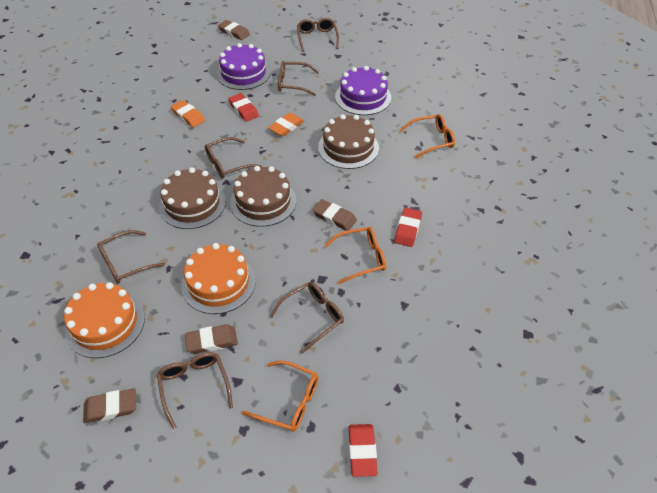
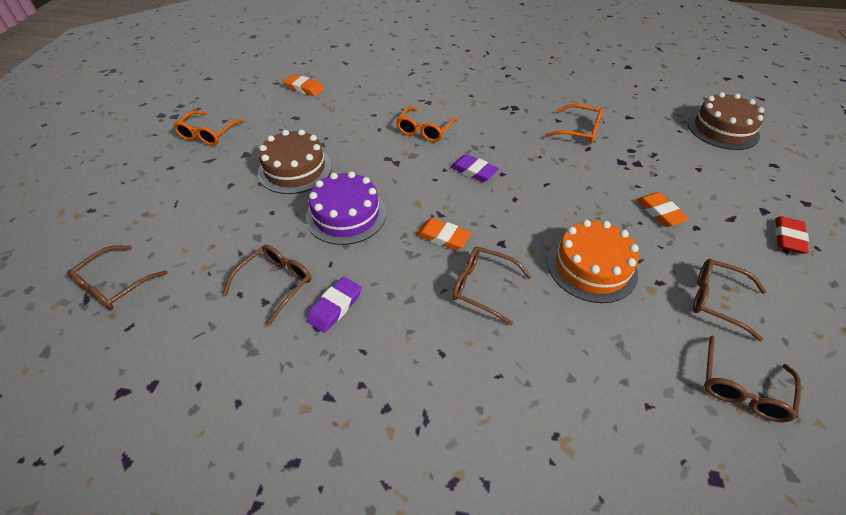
brown cake: 3 -> 2
brown eraser: 4 -> 0
brown glasses: 6 -> 5
orange cake: 2 -> 1
orange eraser: 2 -> 3
purple cake: 2 -> 1
purple eraser: 0 -> 2
red eraser: 3 -> 1

